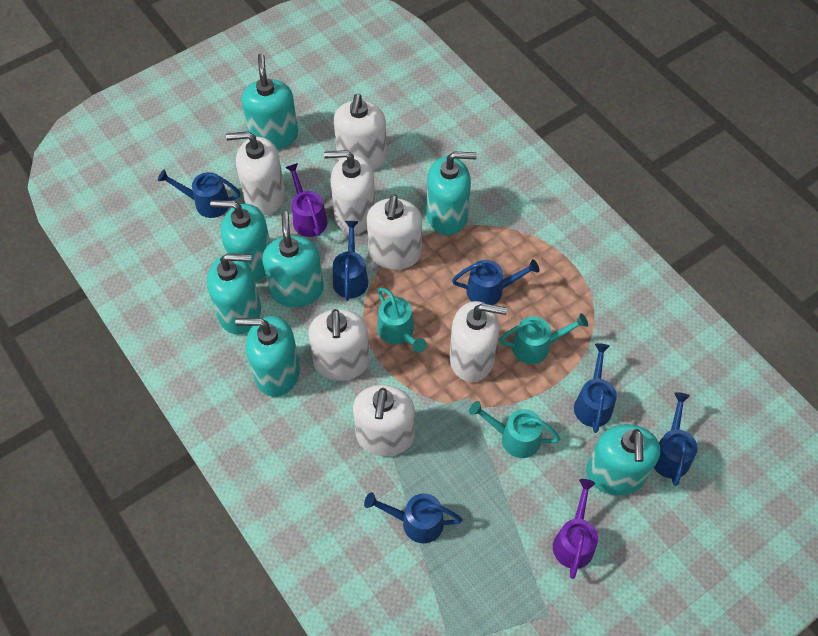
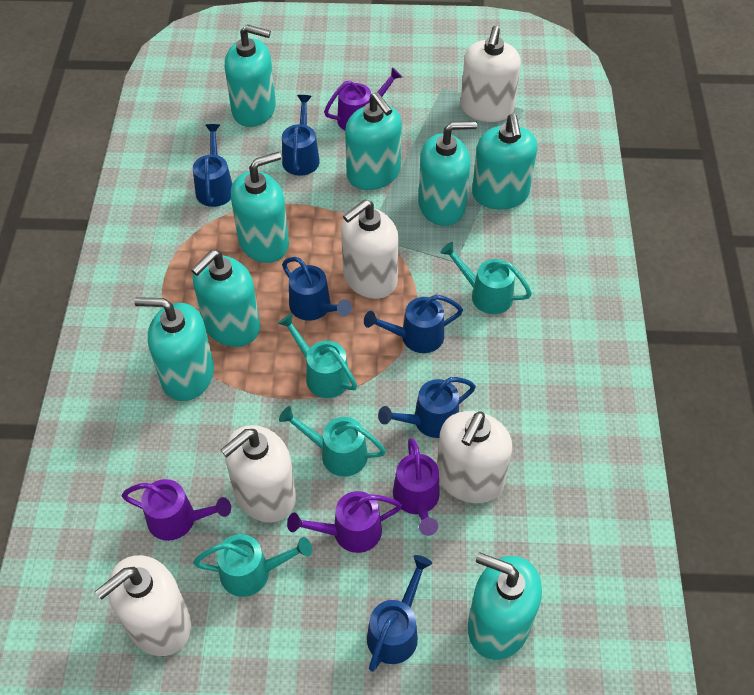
purple watering can: 2 -> 4
turquoise soap dispenser: 7 -> 8
turquoise watering can: 3 -> 4
white soap dispenser: 7 -> 5

